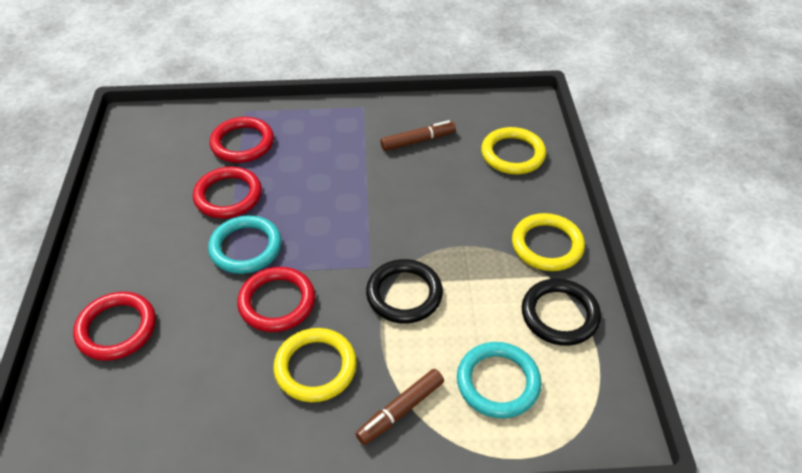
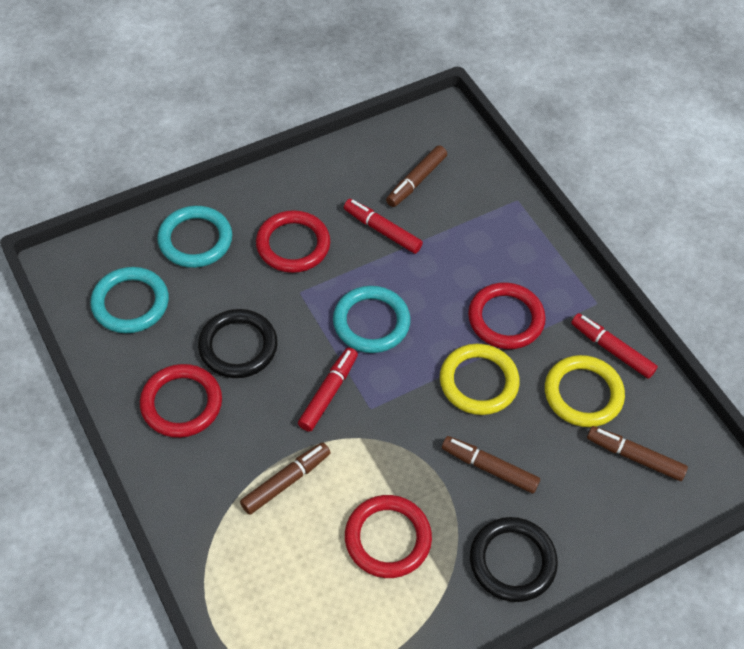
brown marker: 2 -> 4
red marker: 0 -> 3
turquoise ring: 2 -> 3
yellow ring: 3 -> 2

